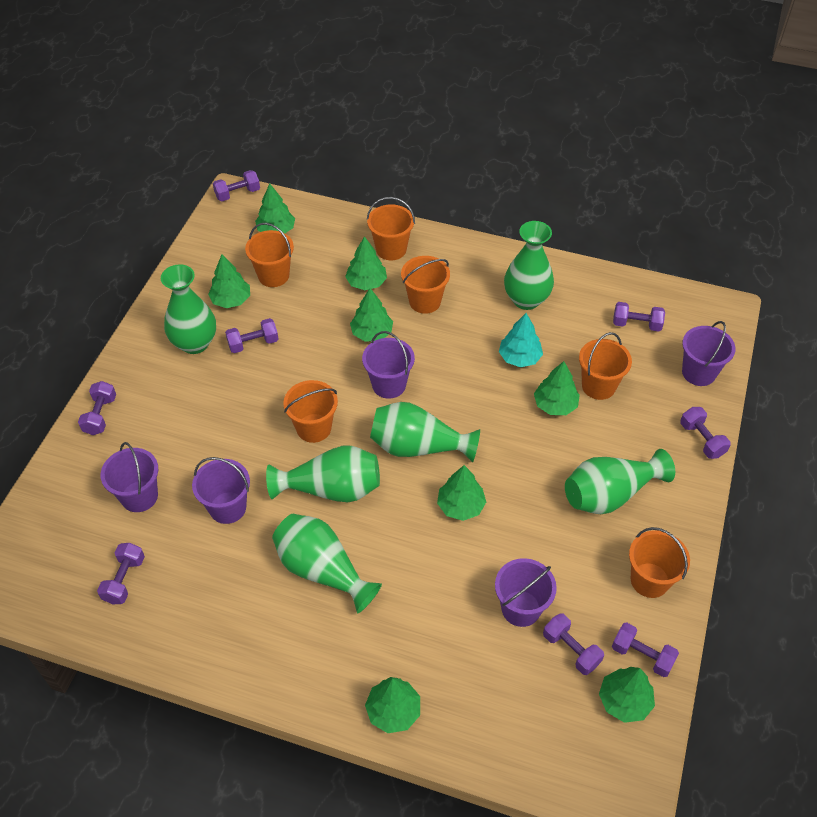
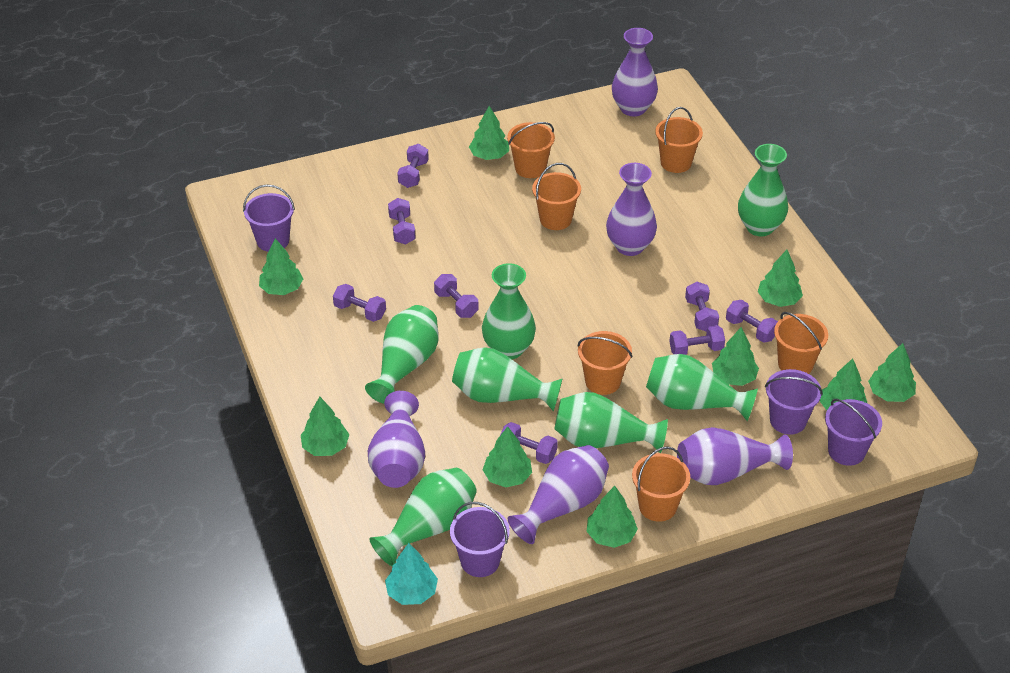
green tree: 8 -> 9
green vase: 6 -> 7
purple bucket: 5 -> 4
purple vase: 0 -> 5

